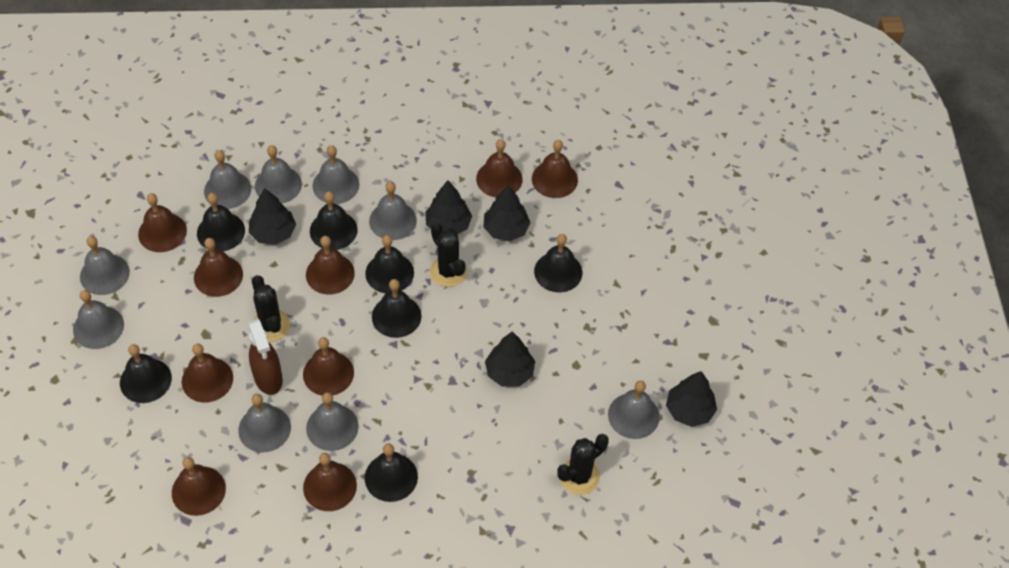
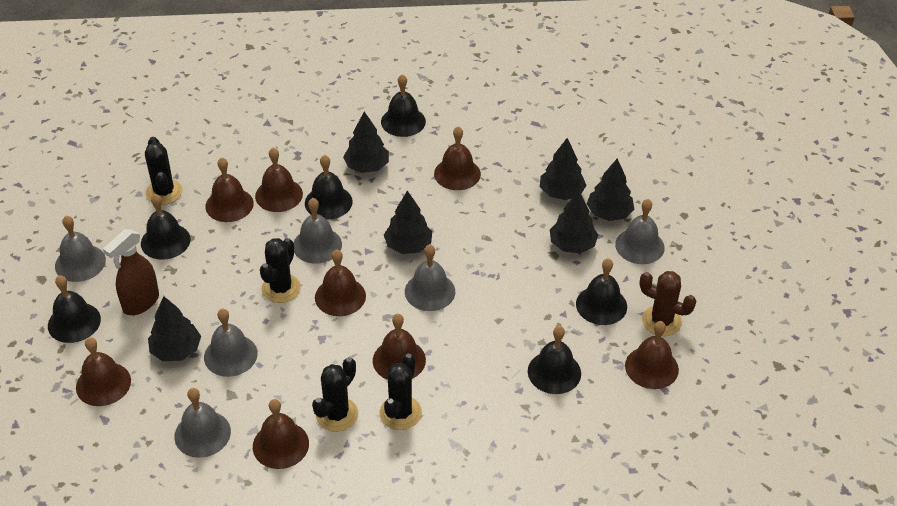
black bell: 7 -> 6
black cactus: 3 -> 4
black tree: 5 -> 6
brown bell: 9 -> 8
brown cactus: 0 -> 1
grey bell: 9 -> 6

